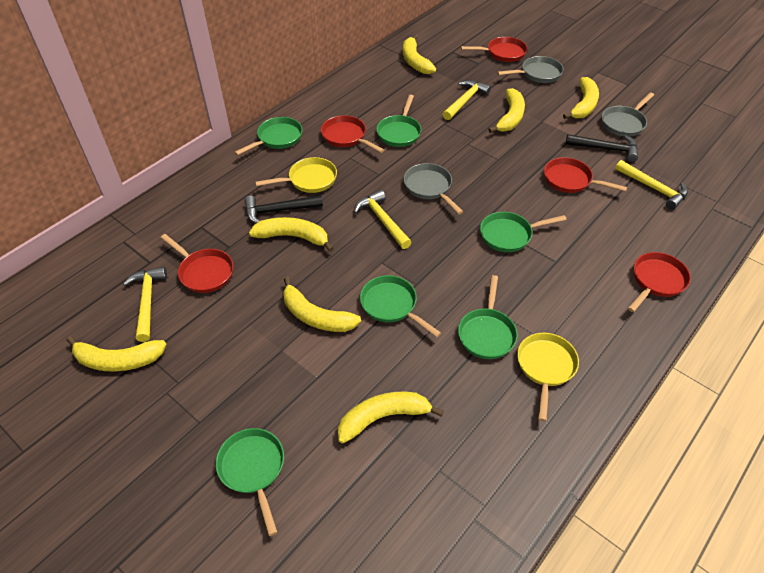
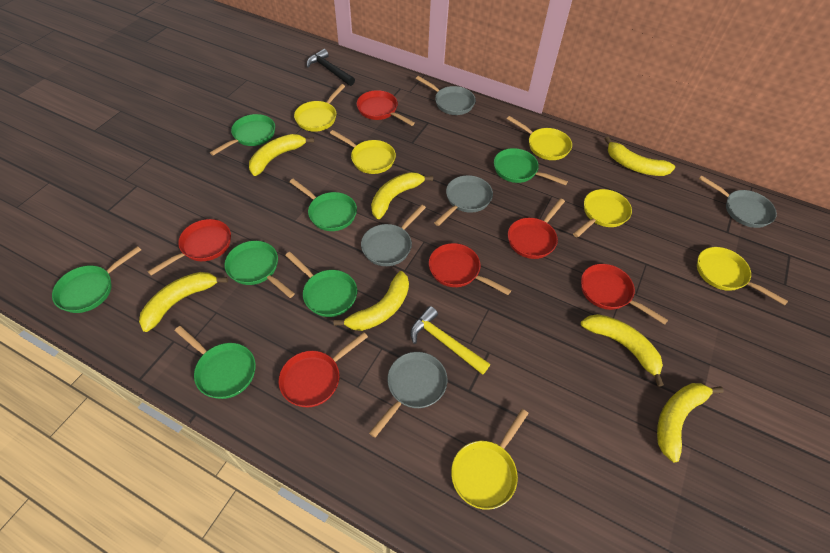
black hammer: 2 -> 1
green pan: 6 -> 7
grey pan: 3 -> 5
red pan: 5 -> 6
yellow hammer: 4 -> 1
yellow pan: 2 -> 6

